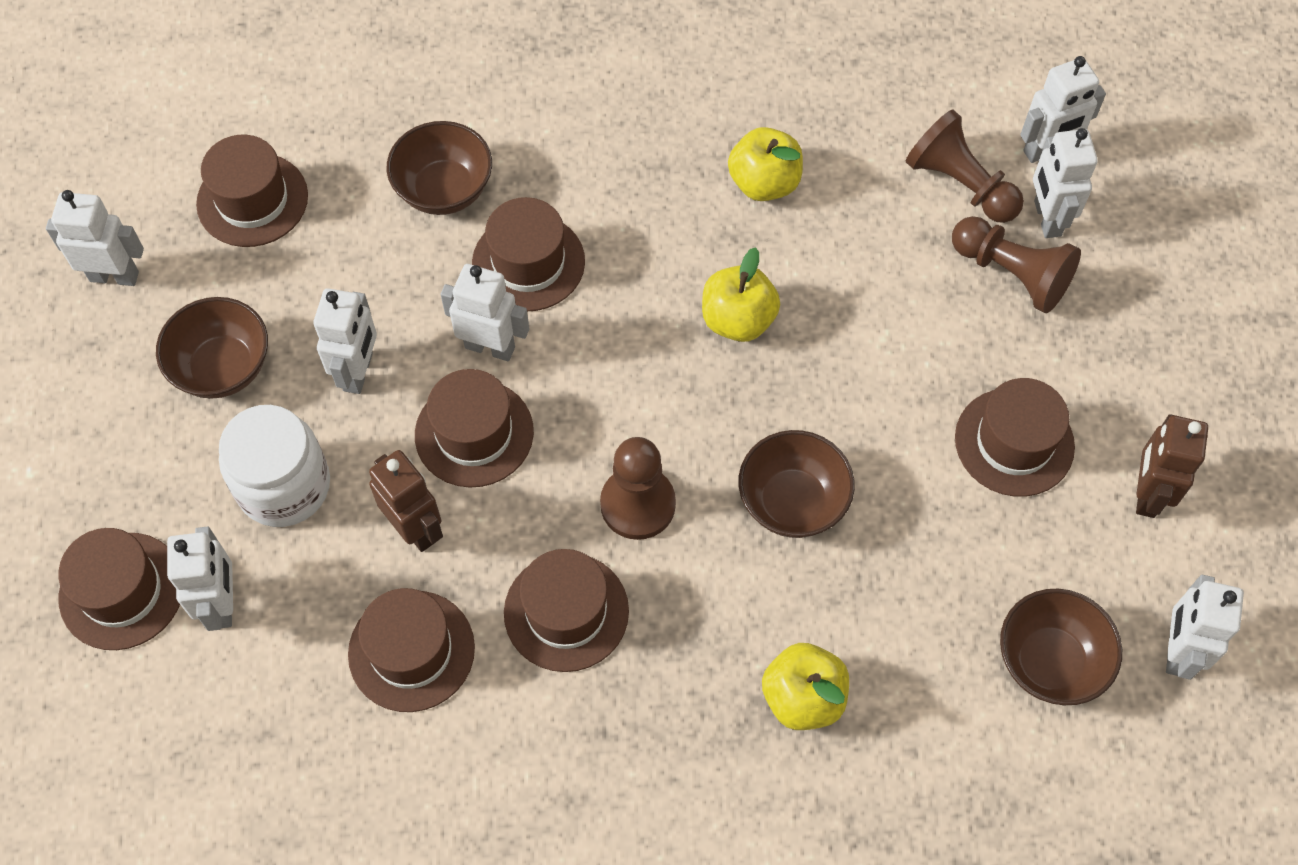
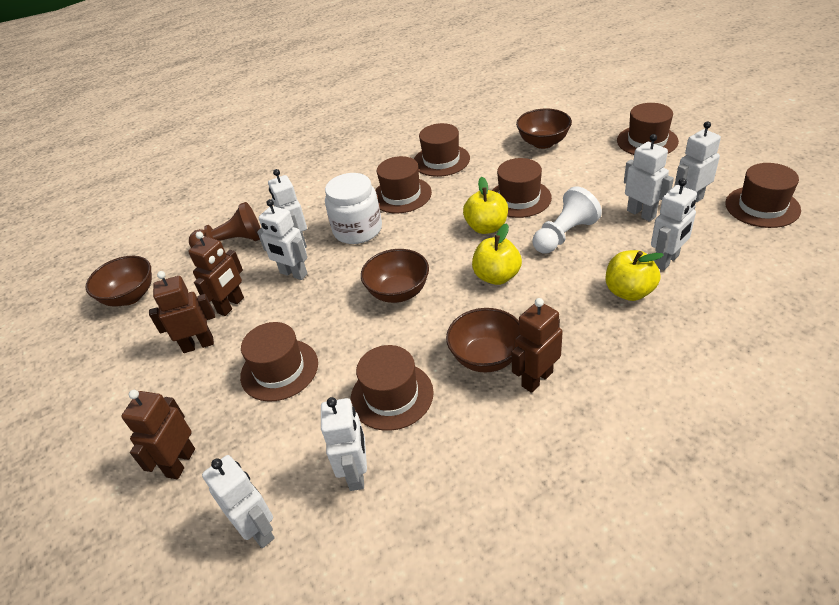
brown pawn: 3 -> 1
brown robot: 2 -> 4
white pawn: 0 -> 1

